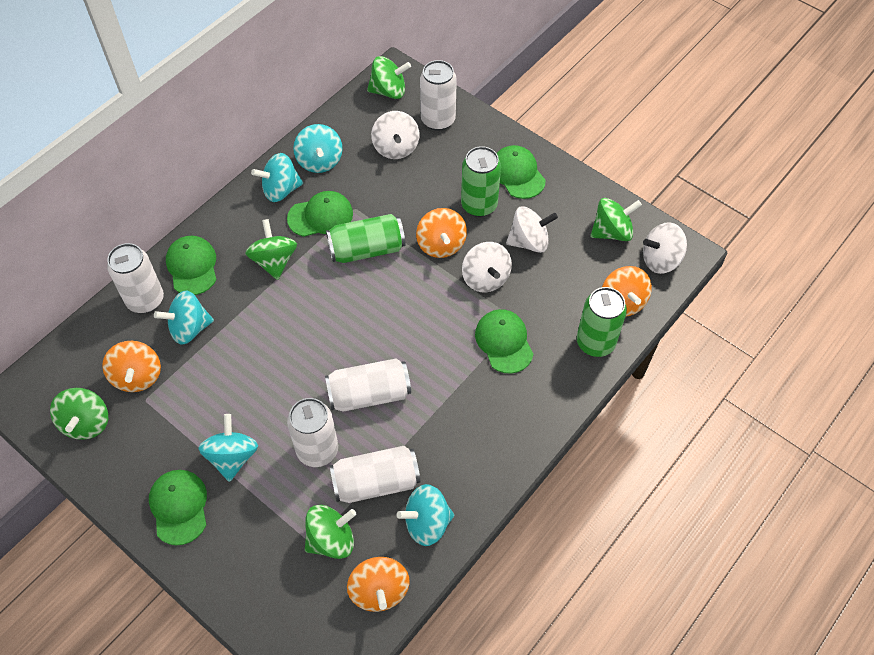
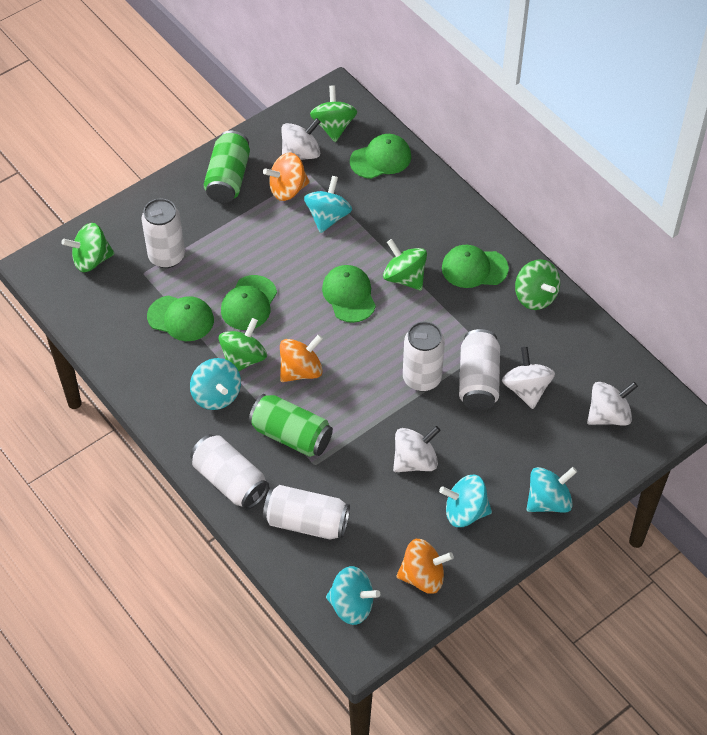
green can: 3 -> 2
orange spinning top: 4 -> 3

